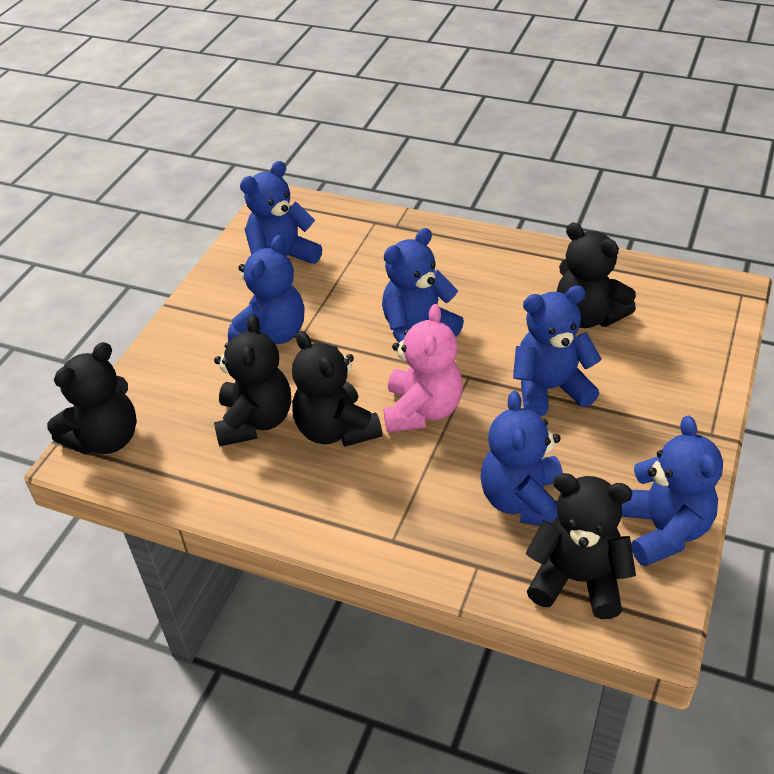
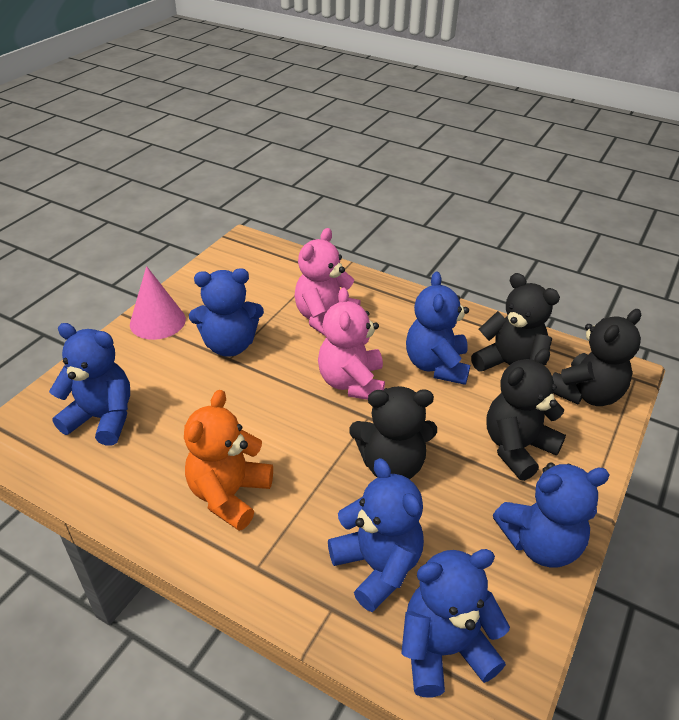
black teddy bear: 5 -> 4
orange teddy bear: 0 -> 1
pink cone: 0 -> 1
pink teddy bear: 1 -> 2

